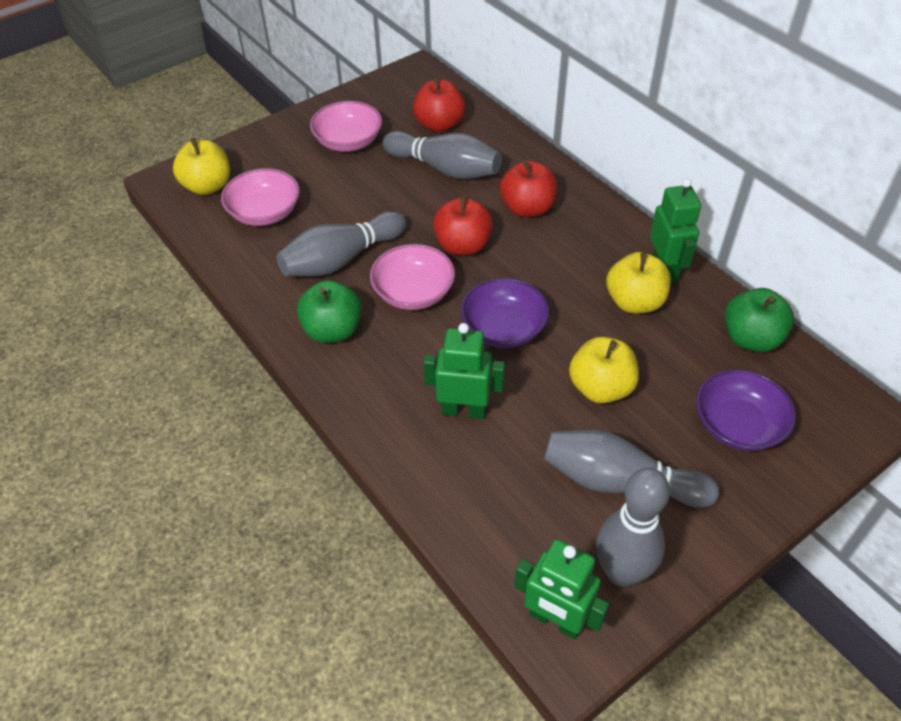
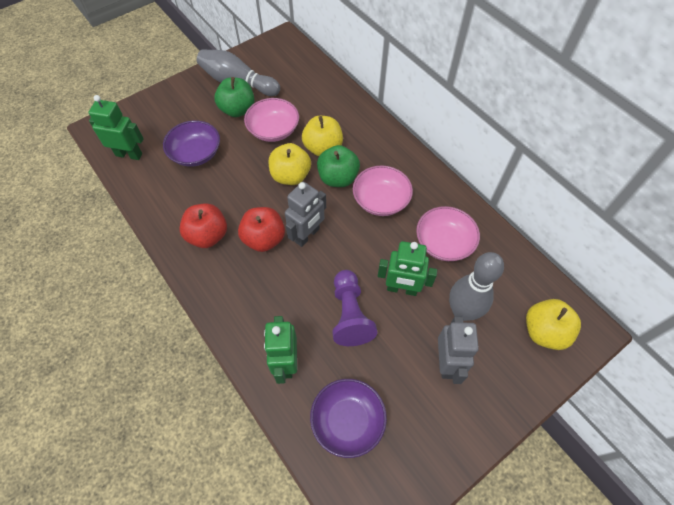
grey bowling pin: 4 -> 2
grey robot: 0 -> 2
purple pawn: 0 -> 1
red apple: 3 -> 2

